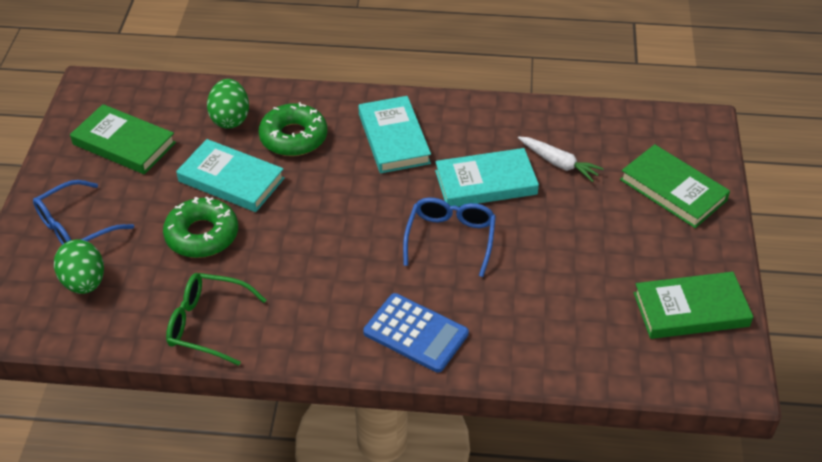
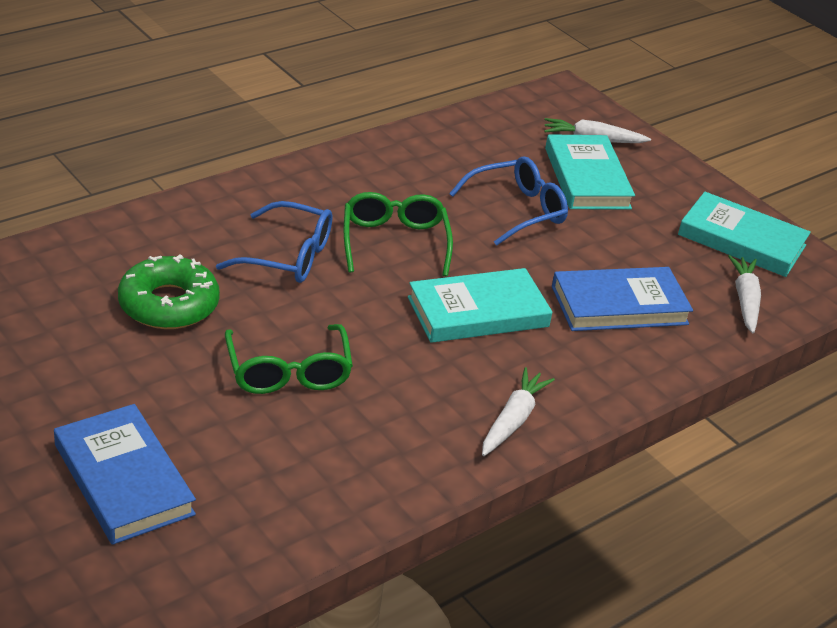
blue book: 0 -> 2
blue calculator: 1 -> 0
green book: 3 -> 0
green donut: 2 -> 1
green egg: 2 -> 0
green glasses: 1 -> 2
white carrot: 1 -> 3

